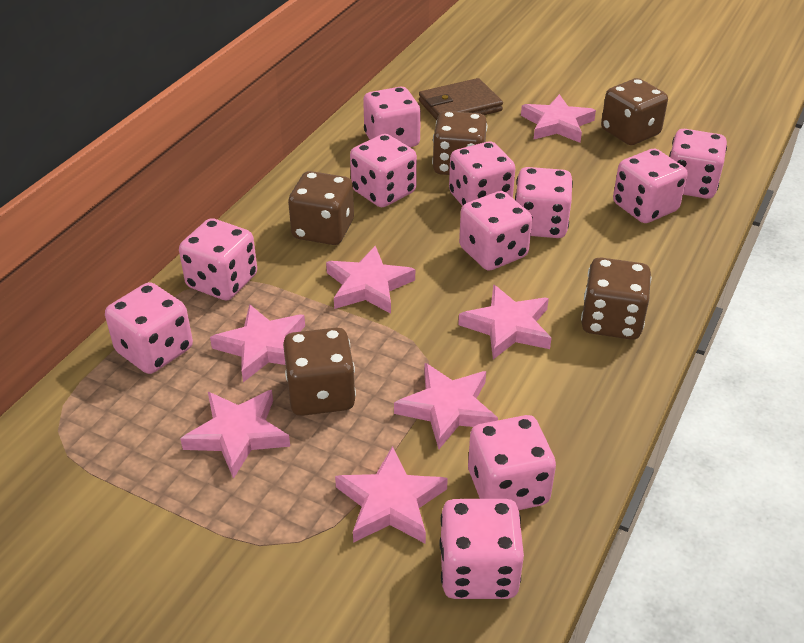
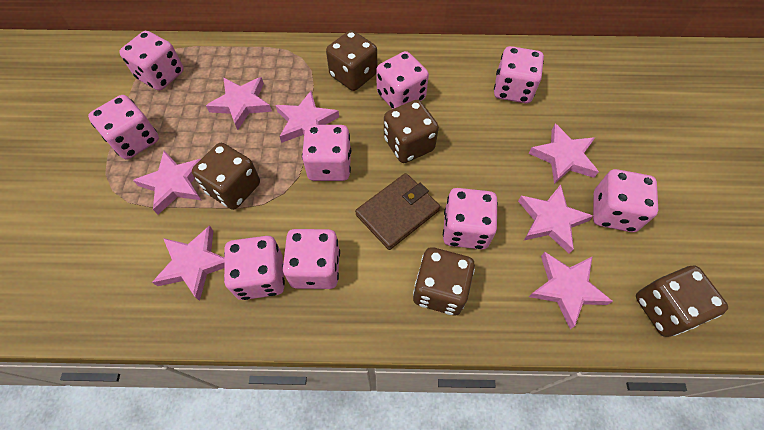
pink dice: 11 -> 9

